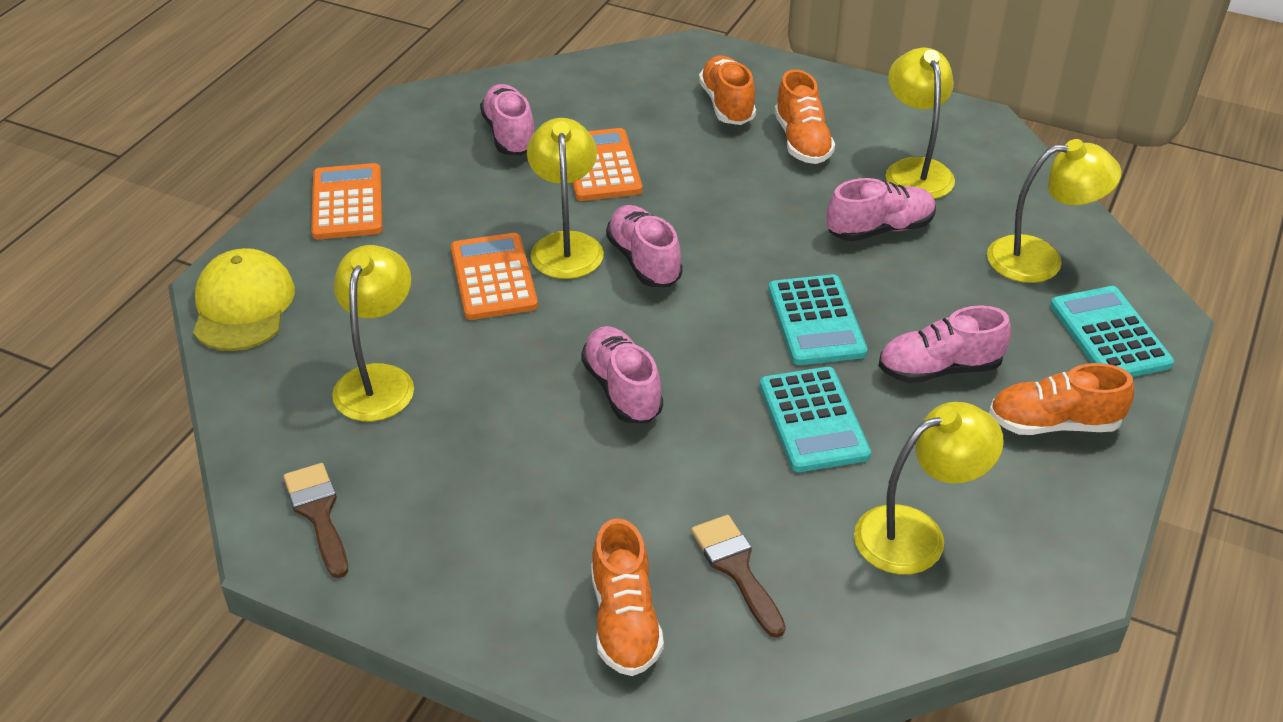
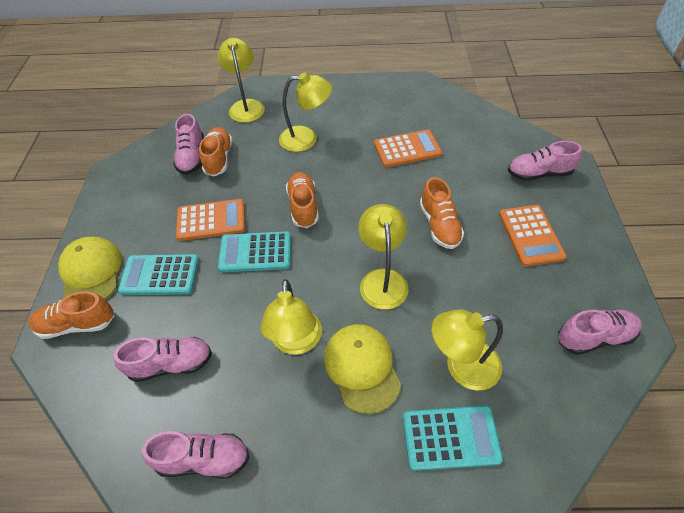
brown brush: 2 -> 0
yellow cap: 1 -> 2

